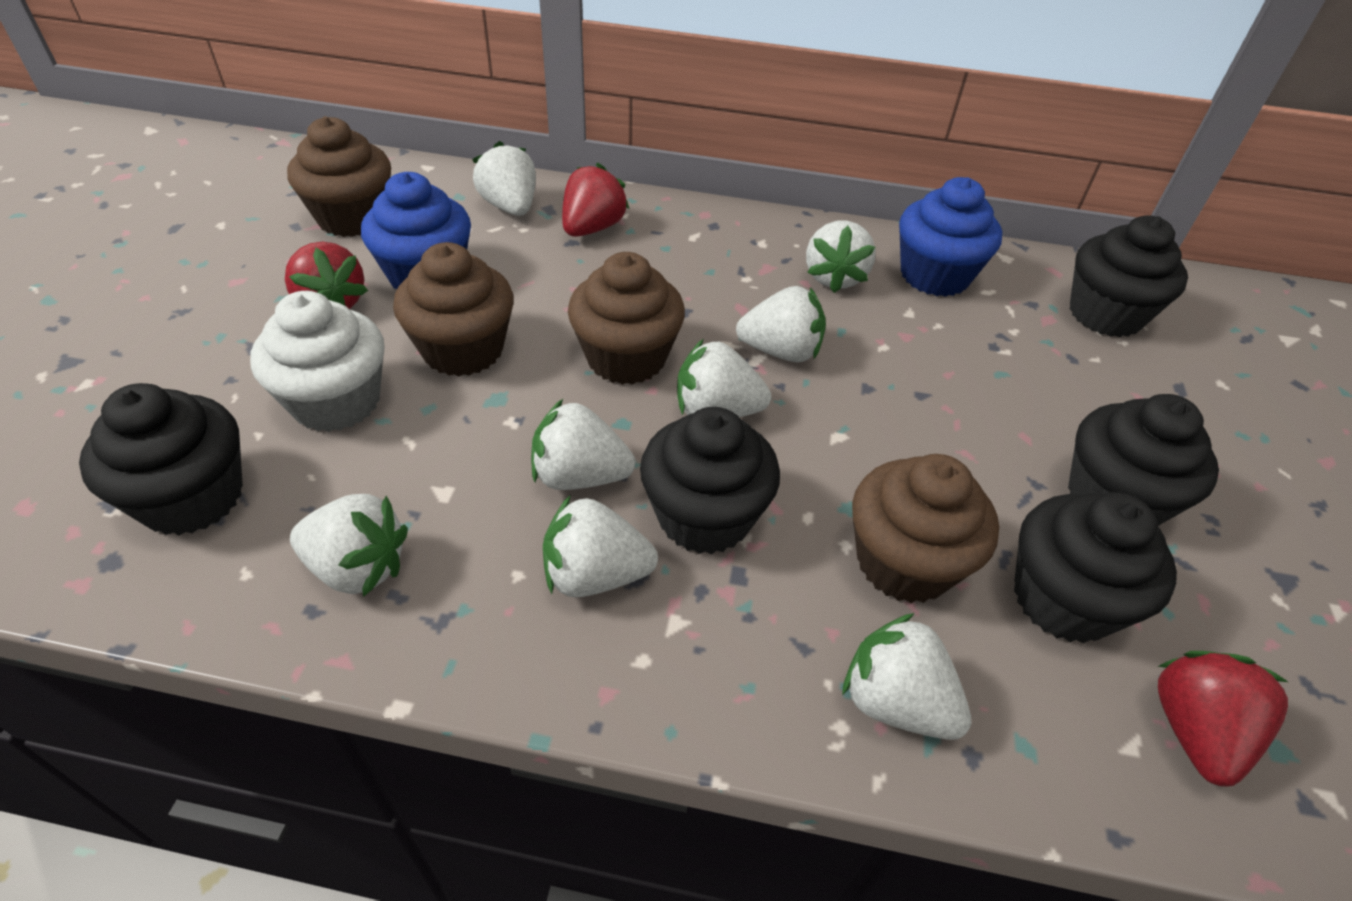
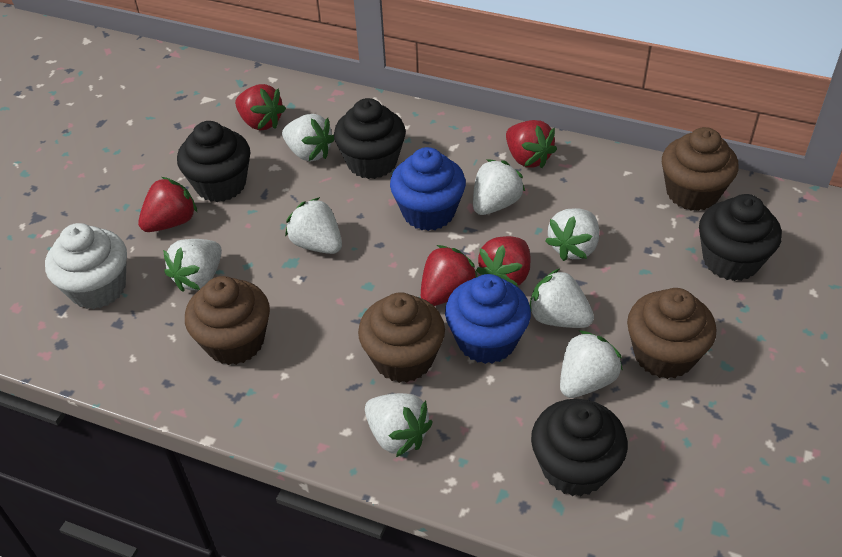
black cupcake: 5 -> 4
red strawberry: 3 -> 5

